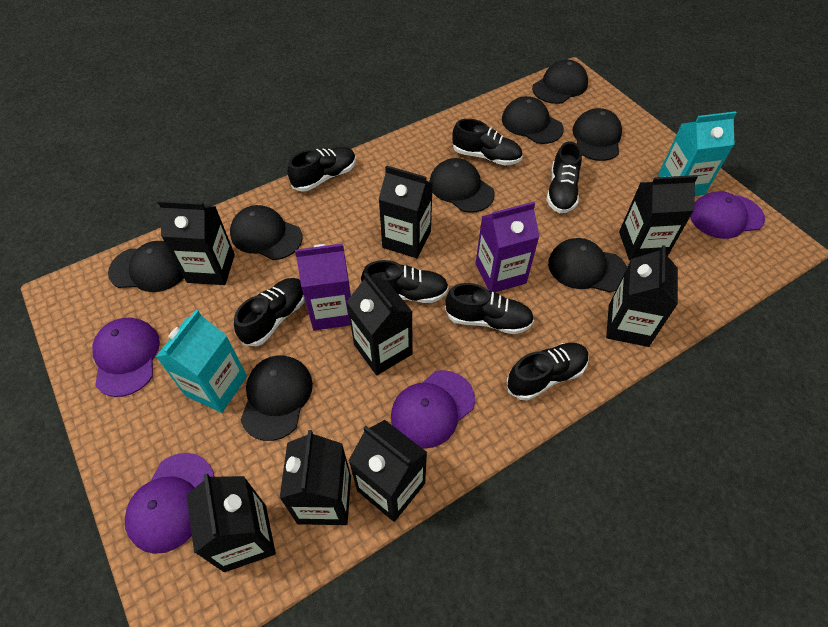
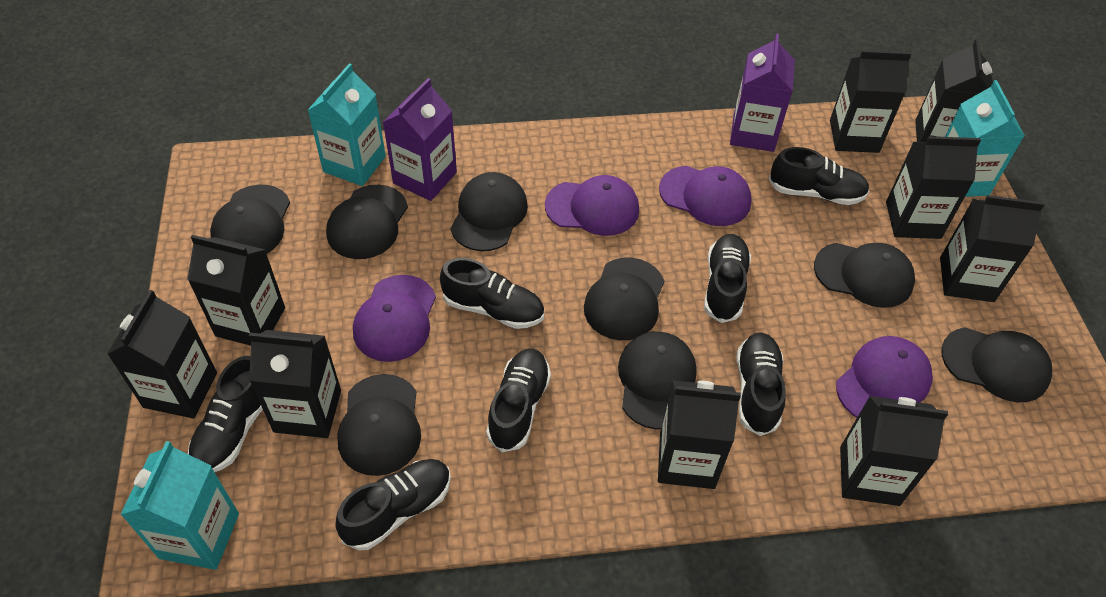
black carton: 8 -> 9
turquoise carton: 2 -> 3

